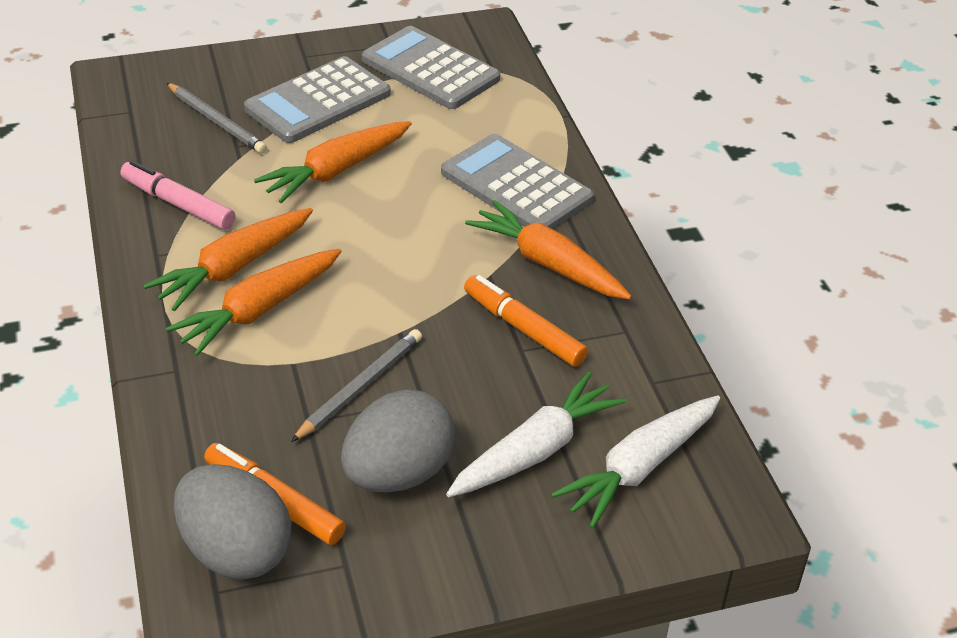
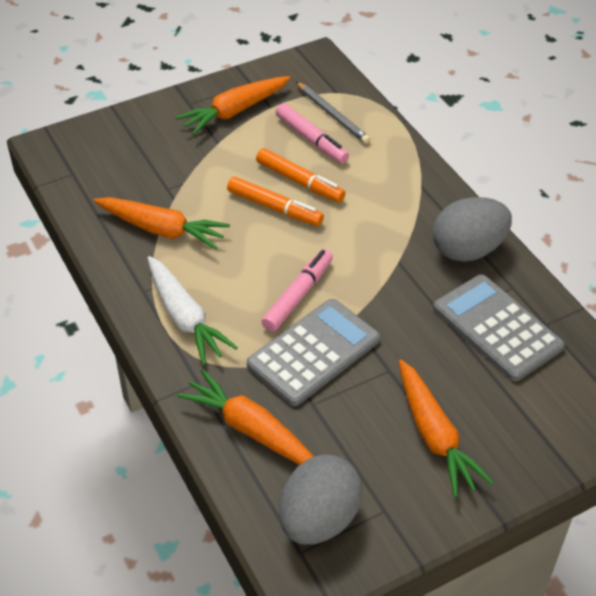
grey calculator: 3 -> 2
grey pencil: 2 -> 1
pink marker: 1 -> 2
white carrot: 2 -> 1

